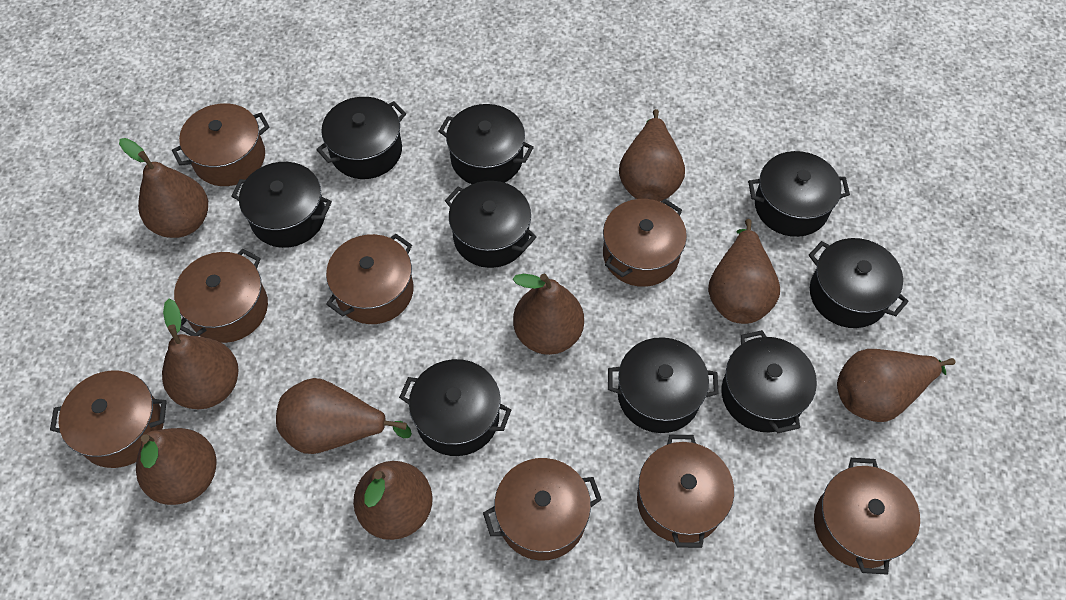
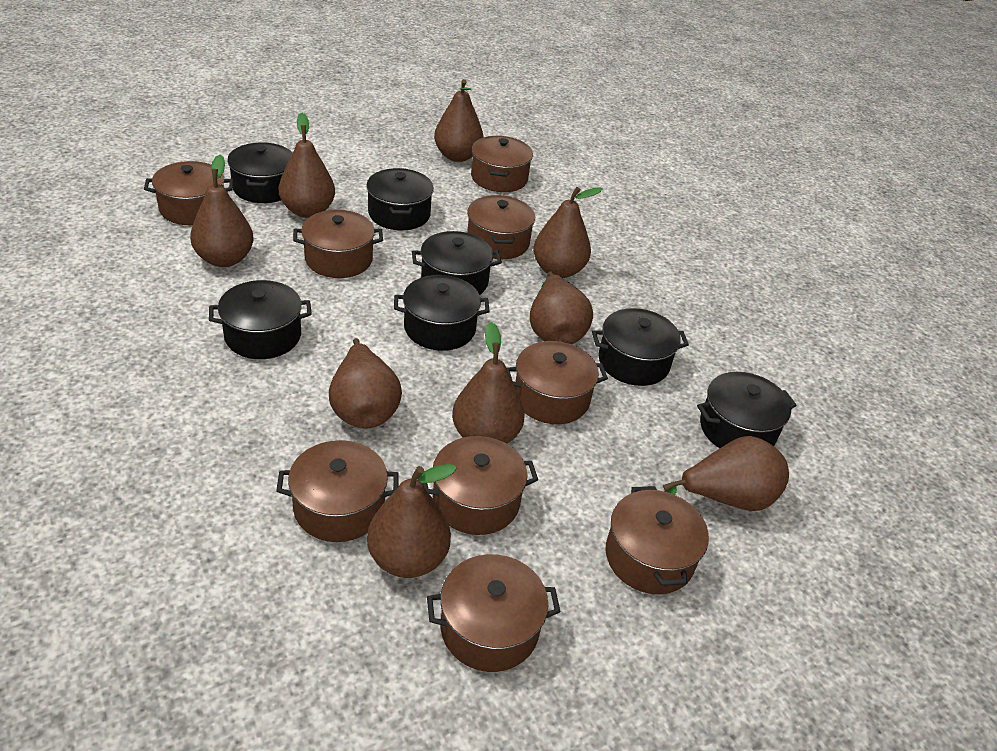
black pot: 9 -> 7
brown pot: 8 -> 9

